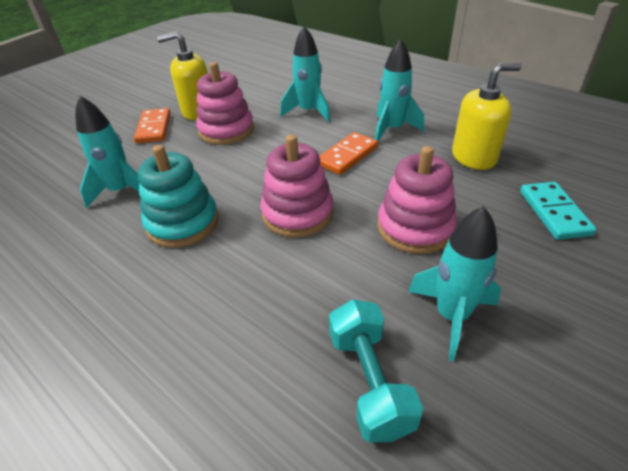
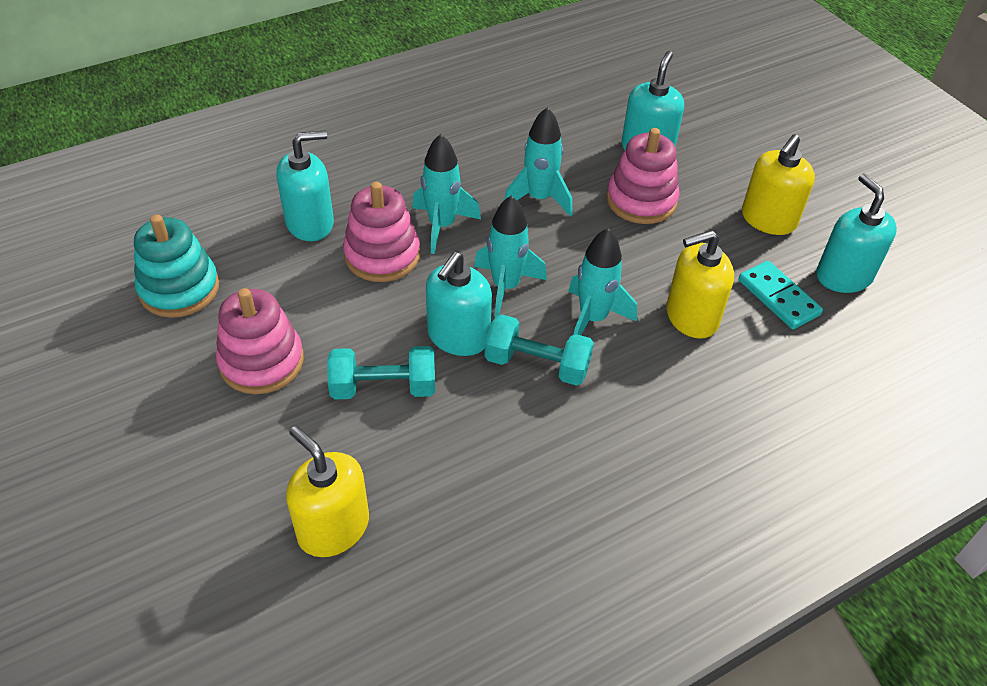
orange domino: 2 -> 0
turquoise dumbbell: 1 -> 2
turquoise soap dispenser: 0 -> 4
yellow soap dispenser: 2 -> 3

